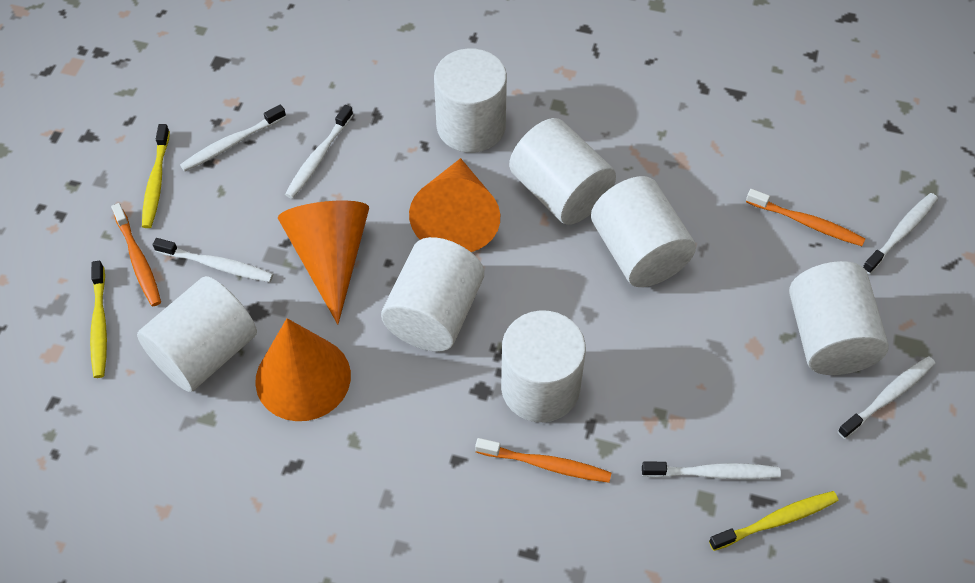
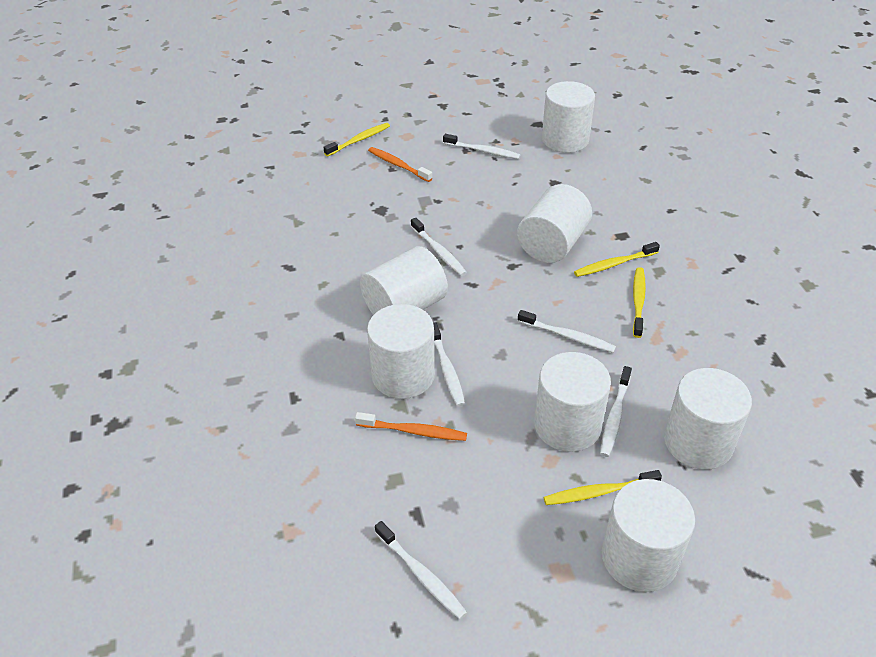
orange cone: 3 -> 0
orange toothbrush: 3 -> 2
yellow toothbrush: 3 -> 4

